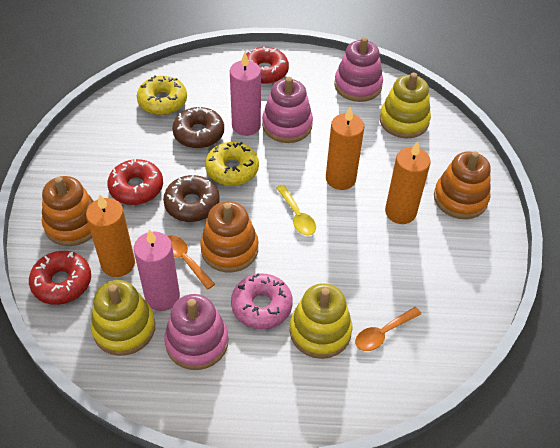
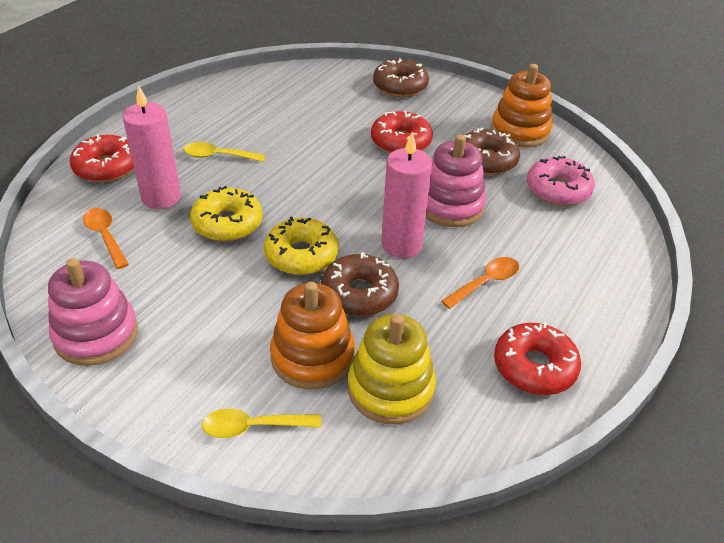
brown donut: 2 -> 3
orange candle: 3 -> 0
orange stacking toy: 3 -> 2
pink stacking toy: 3 -> 2
yellow spoon: 1 -> 2
yellow stacking toy: 3 -> 1

